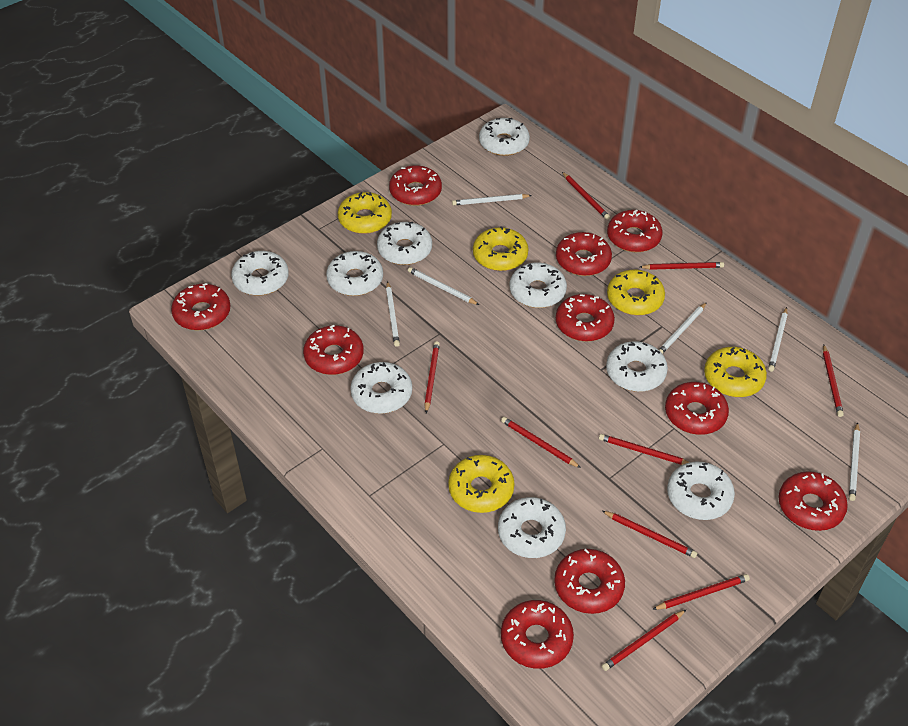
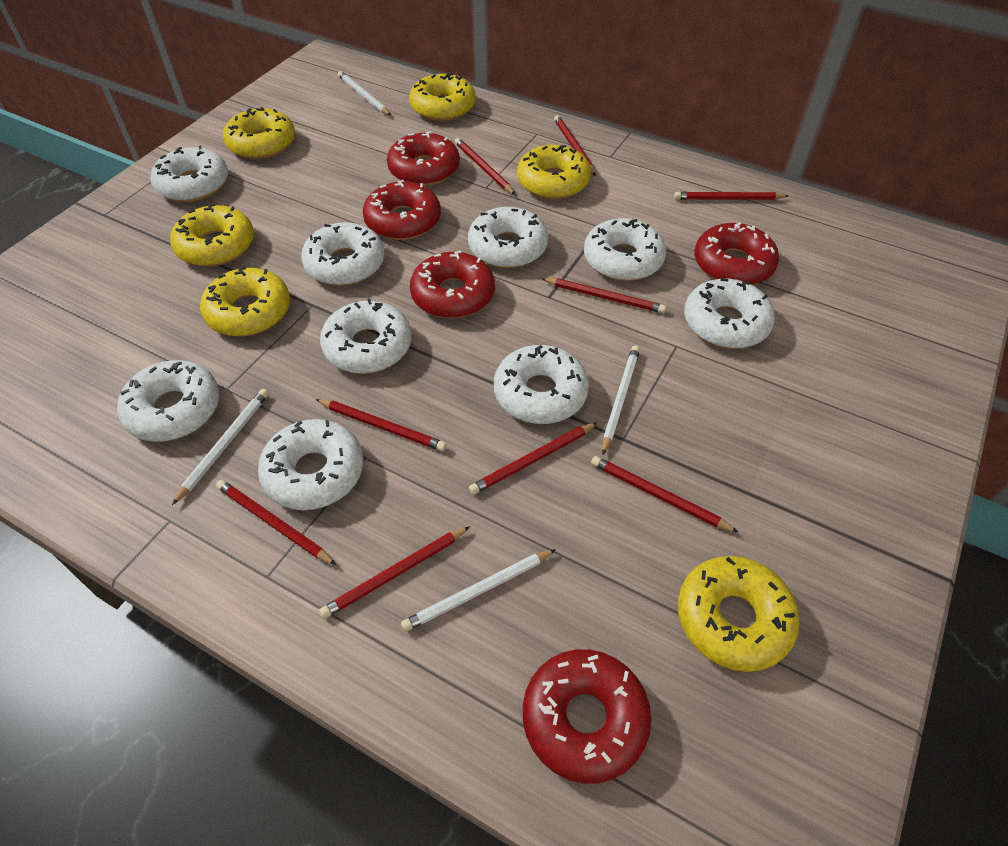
red donut: 10 -> 5
white pencil: 6 -> 4
yellow donut: 5 -> 6

